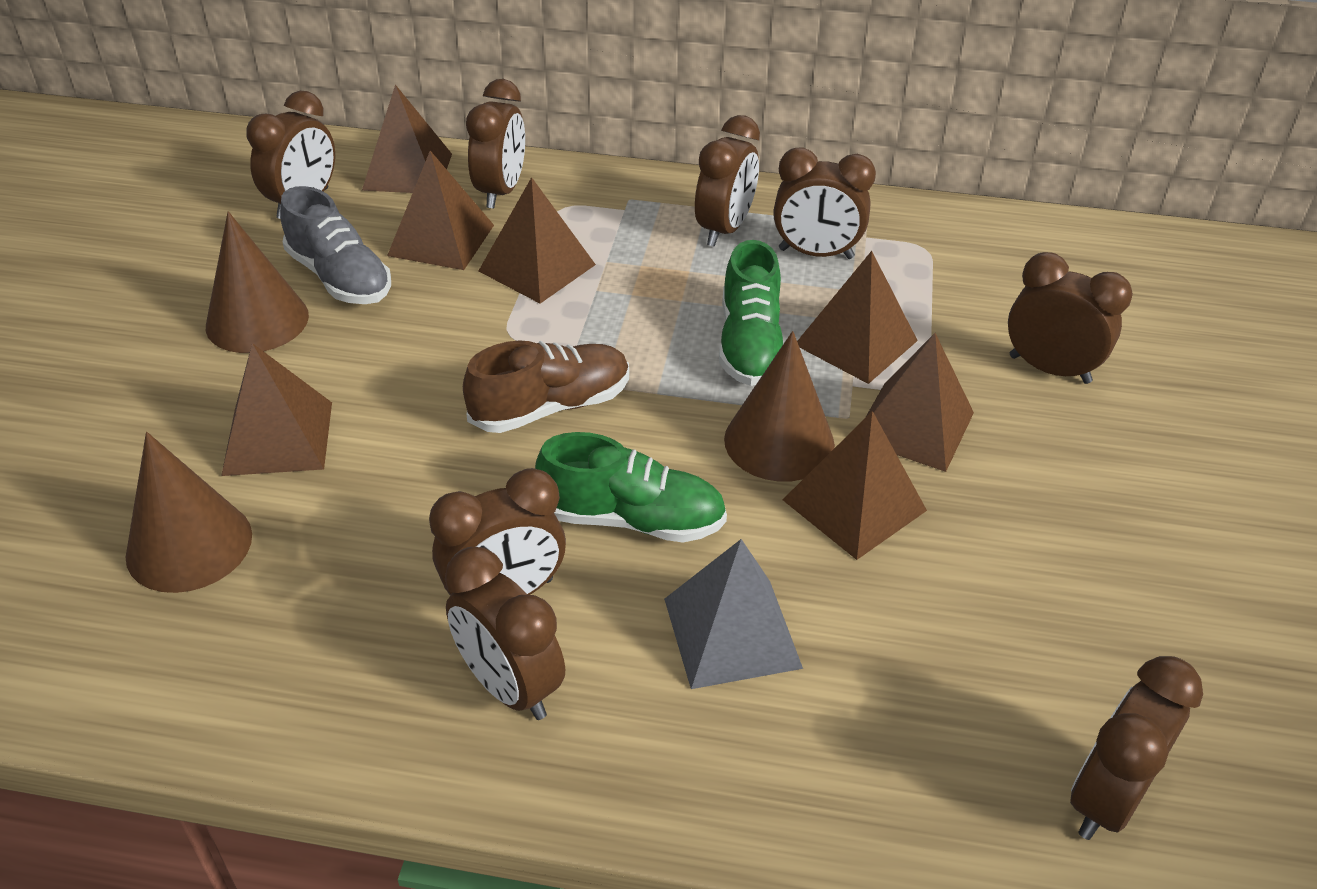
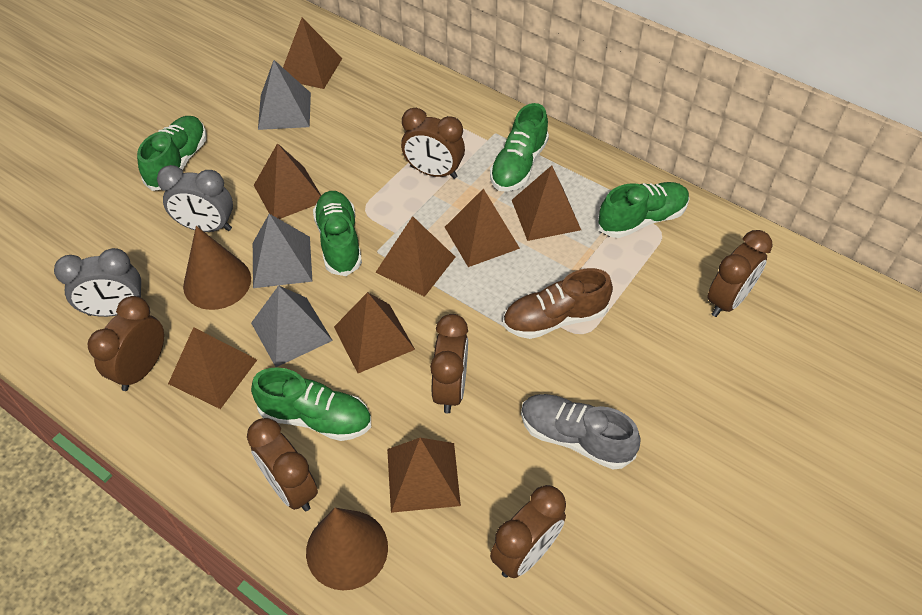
brown clock: 8 -> 6
brown cone: 3 -> 2
brown pyramid: 7 -> 8
green shoe: 2 -> 5
grey clock: 0 -> 2
grey pyramid: 1 -> 3

